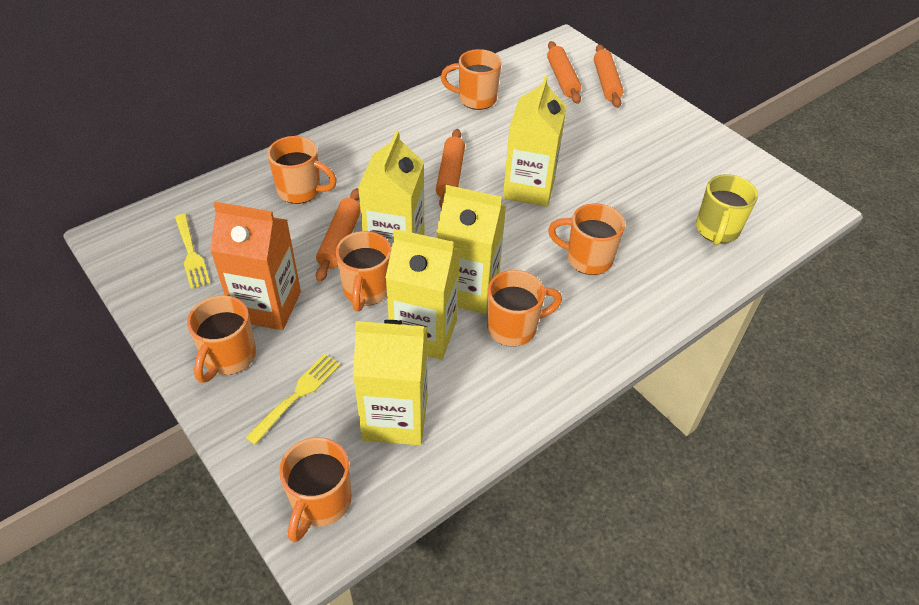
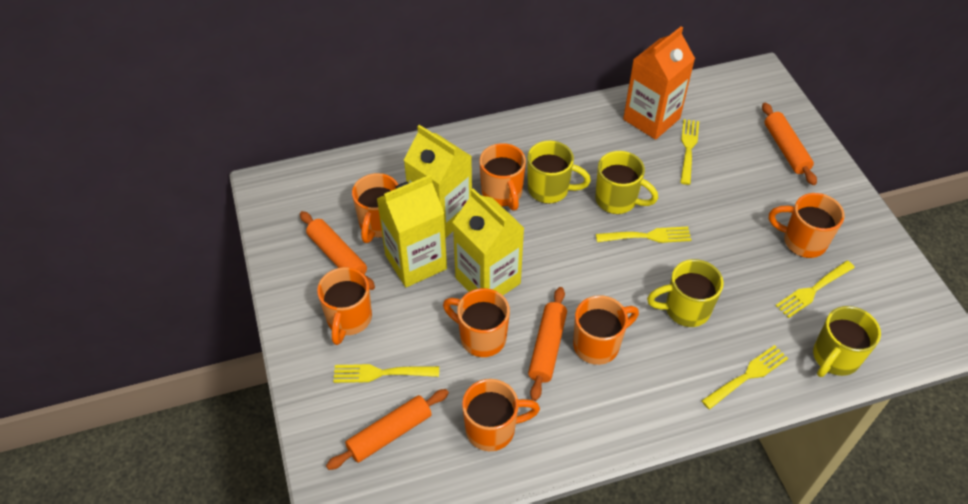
yellow carton: 5 -> 3
yellow fork: 2 -> 5
yellow mug: 1 -> 4

